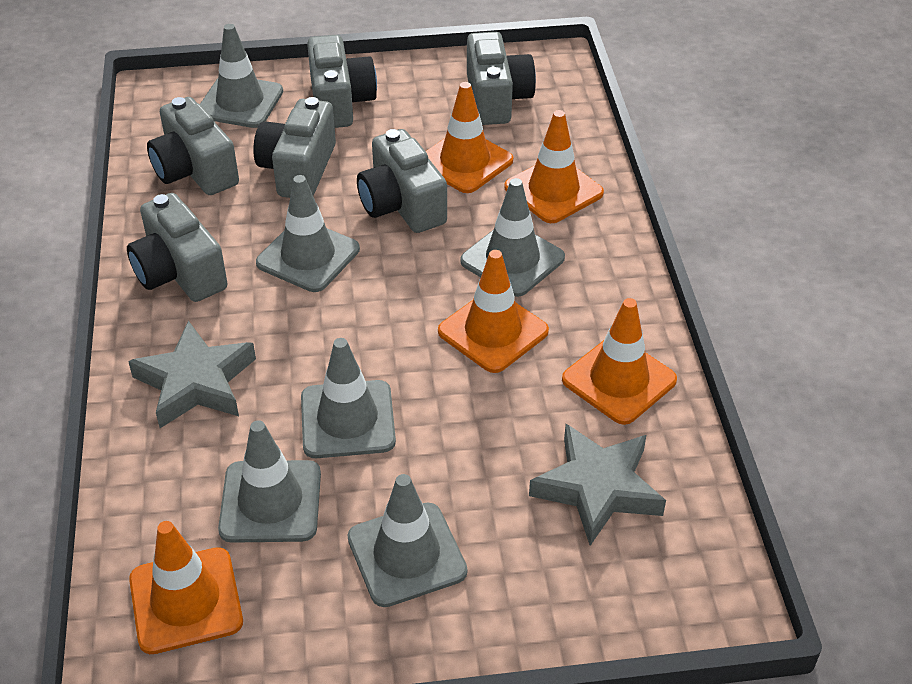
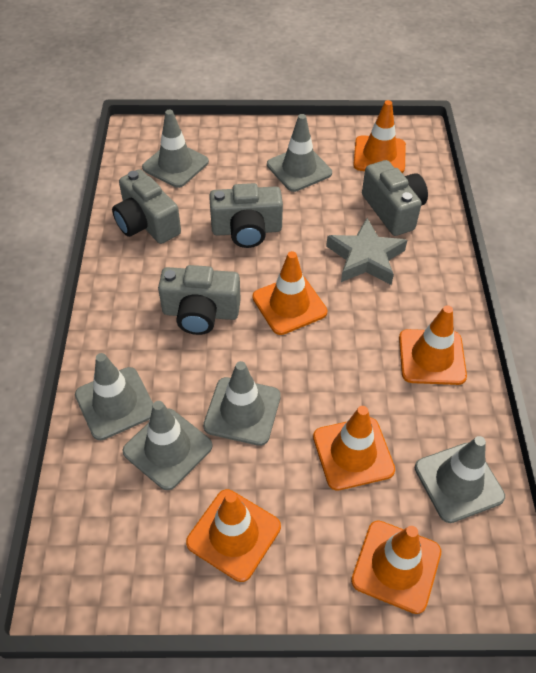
grey camera: 6 -> 4
grey star: 2 -> 1
orange traffic cone: 5 -> 6

